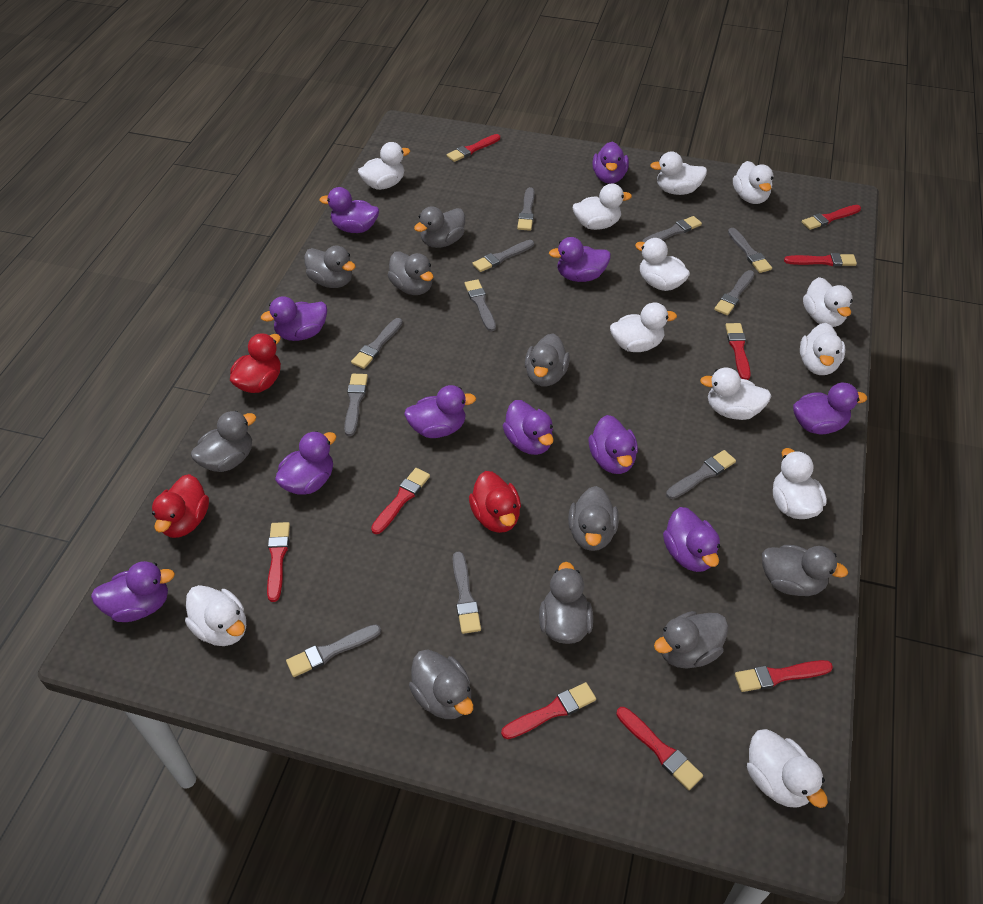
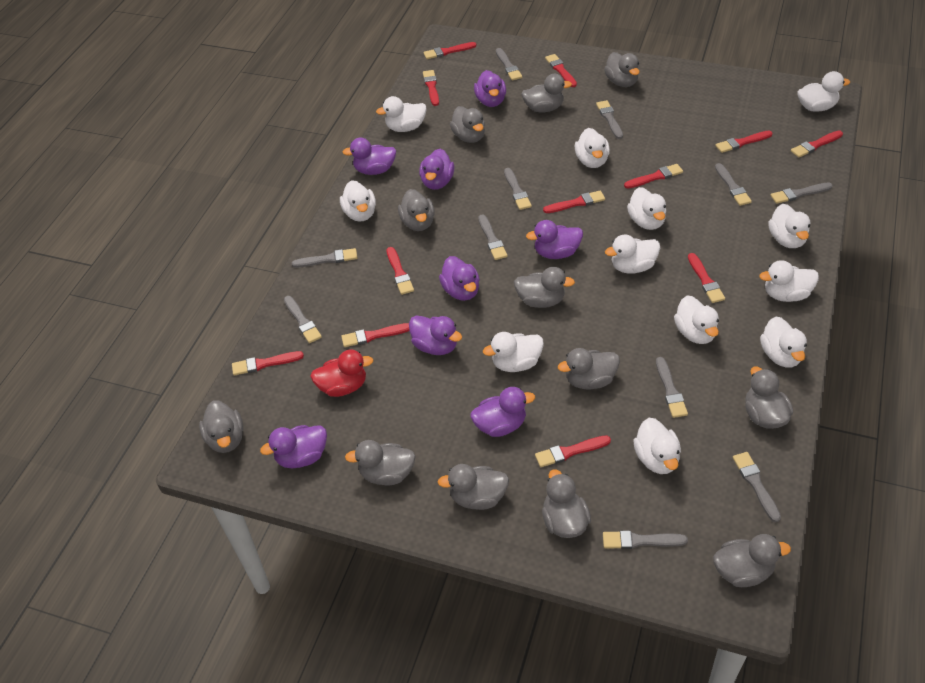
grey duck: 10 -> 12
purple duck: 11 -> 8
red brush: 9 -> 12
red duck: 3 -> 1

